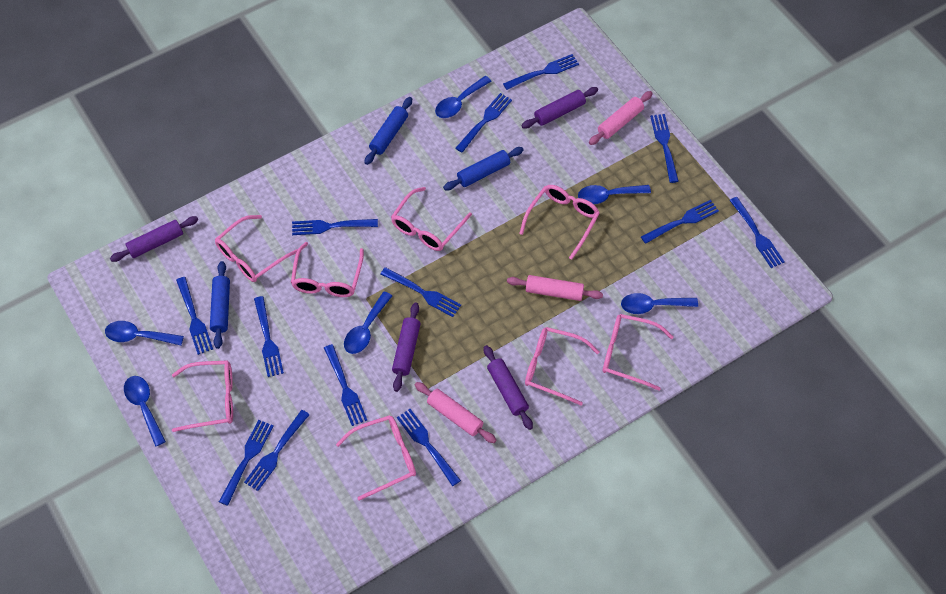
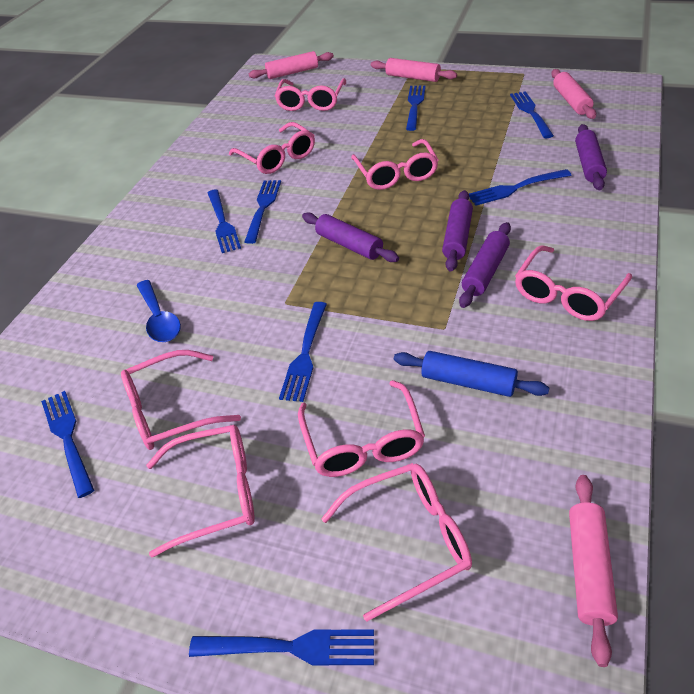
blue fork: 13 -> 8
blue rolling pin: 3 -> 1
blue spoon: 6 -> 1
pink rolling pin: 3 -> 4

